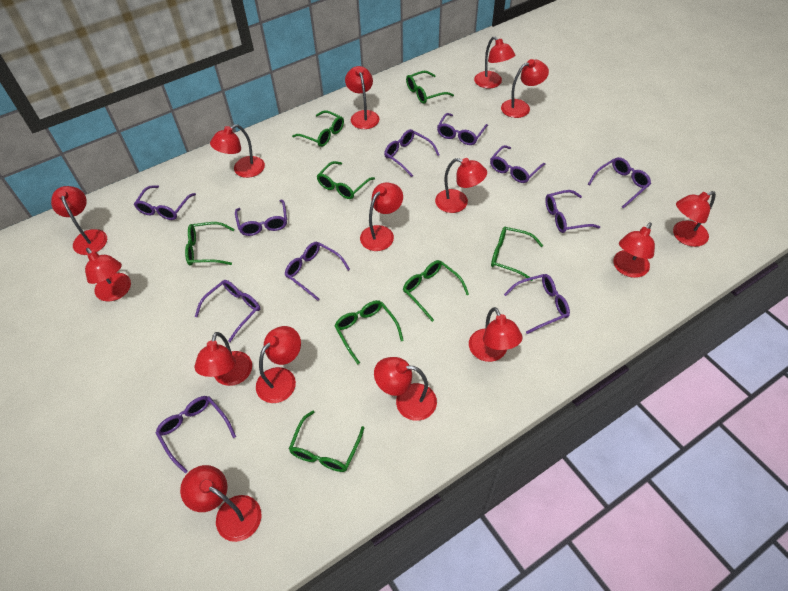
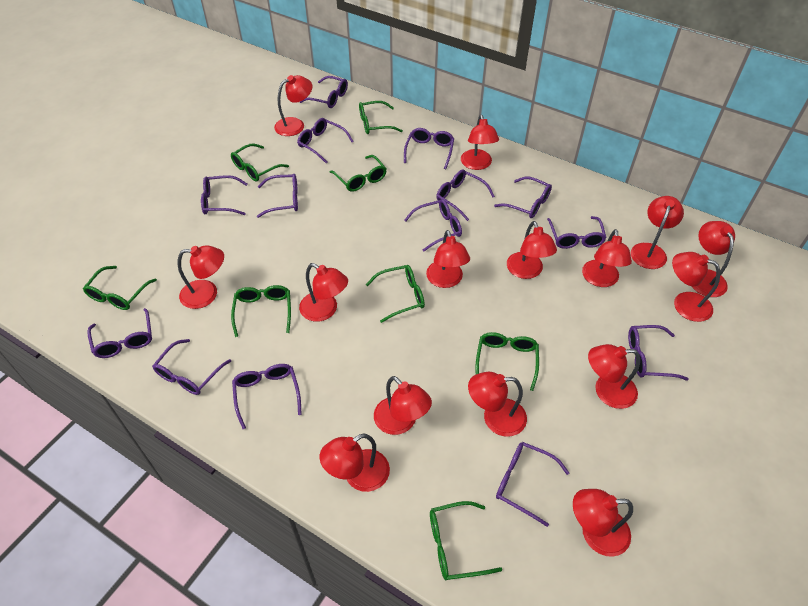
purple glasses: 11 -> 14

